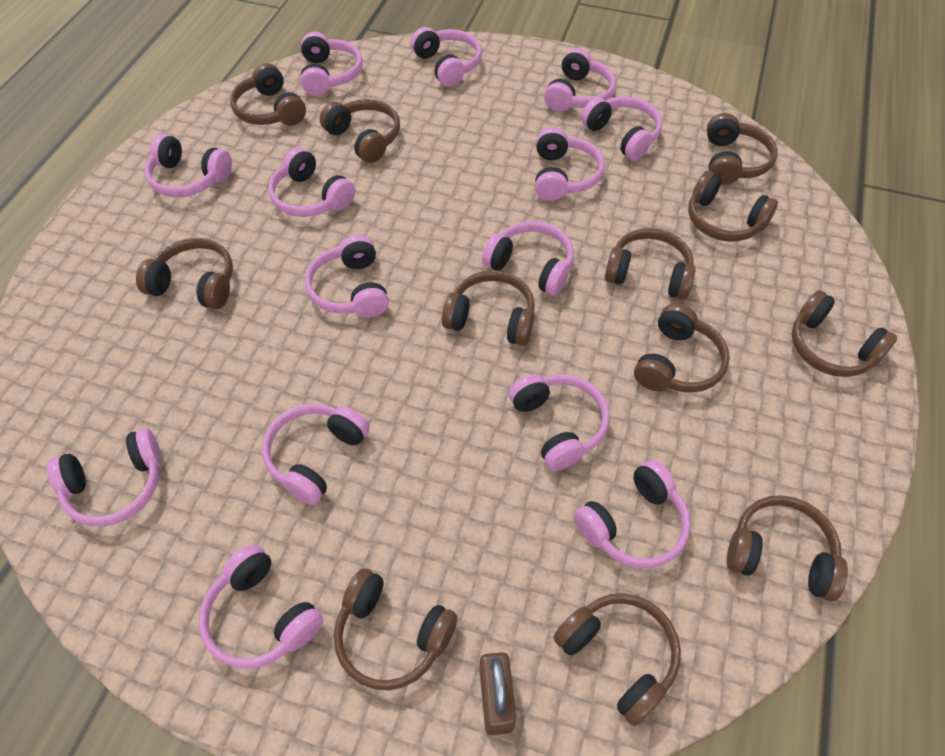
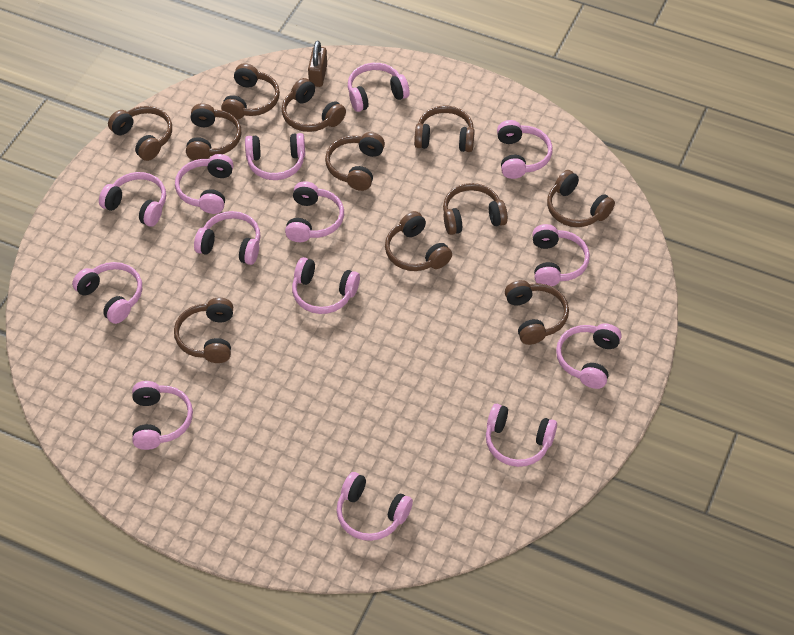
brown headphones: 12 -> 11

